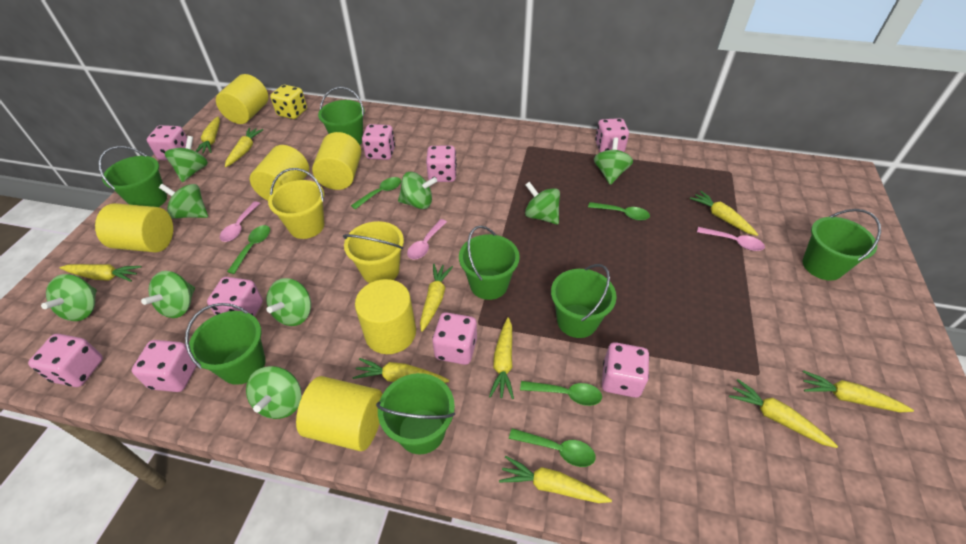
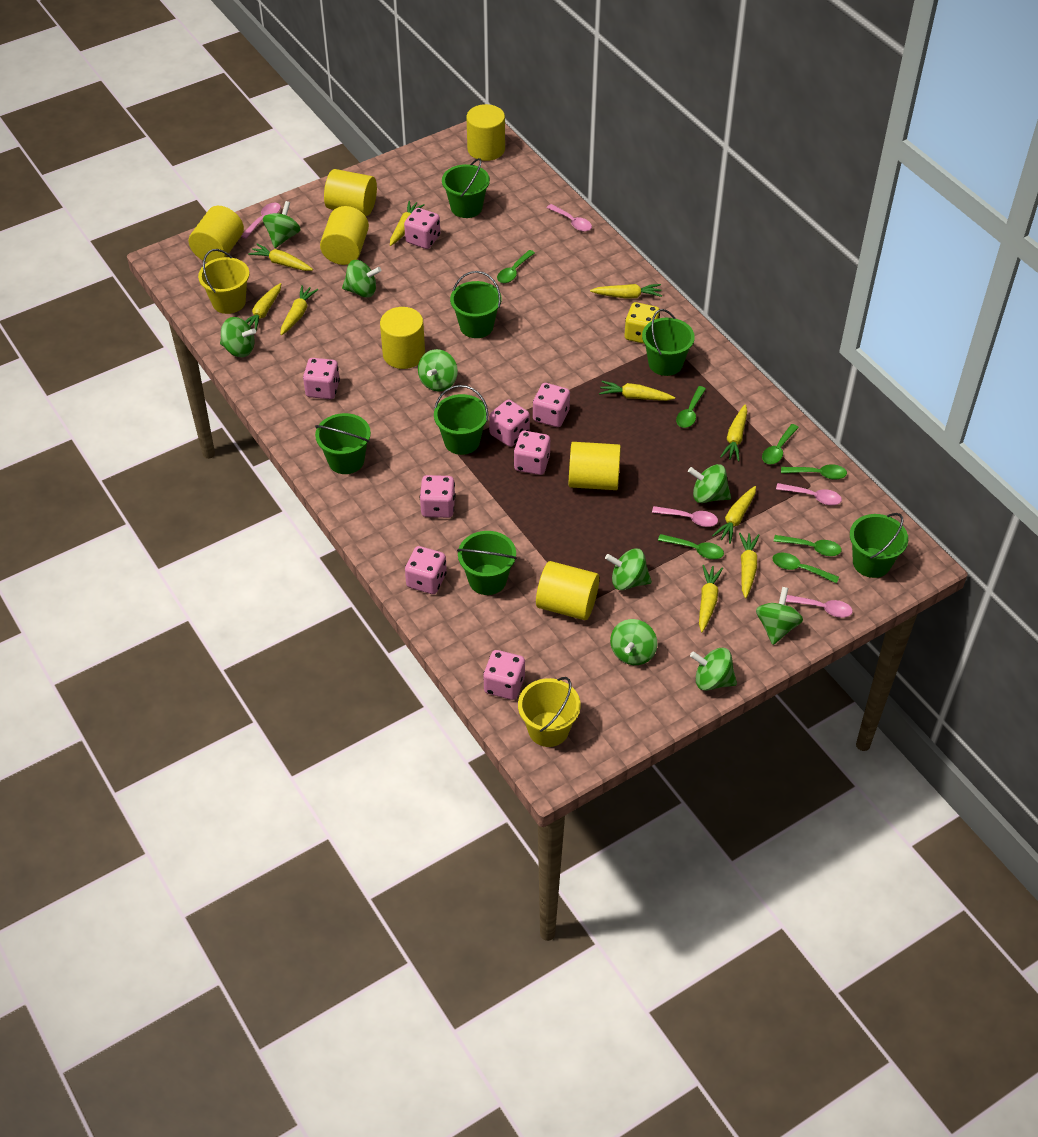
green spoon: 5 -> 7
pink dice: 9 -> 8
pink spoon: 3 -> 5
yellow cylinder: 6 -> 7

